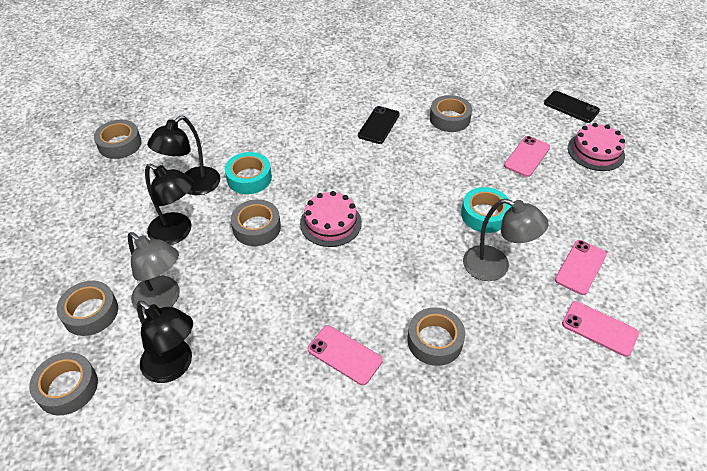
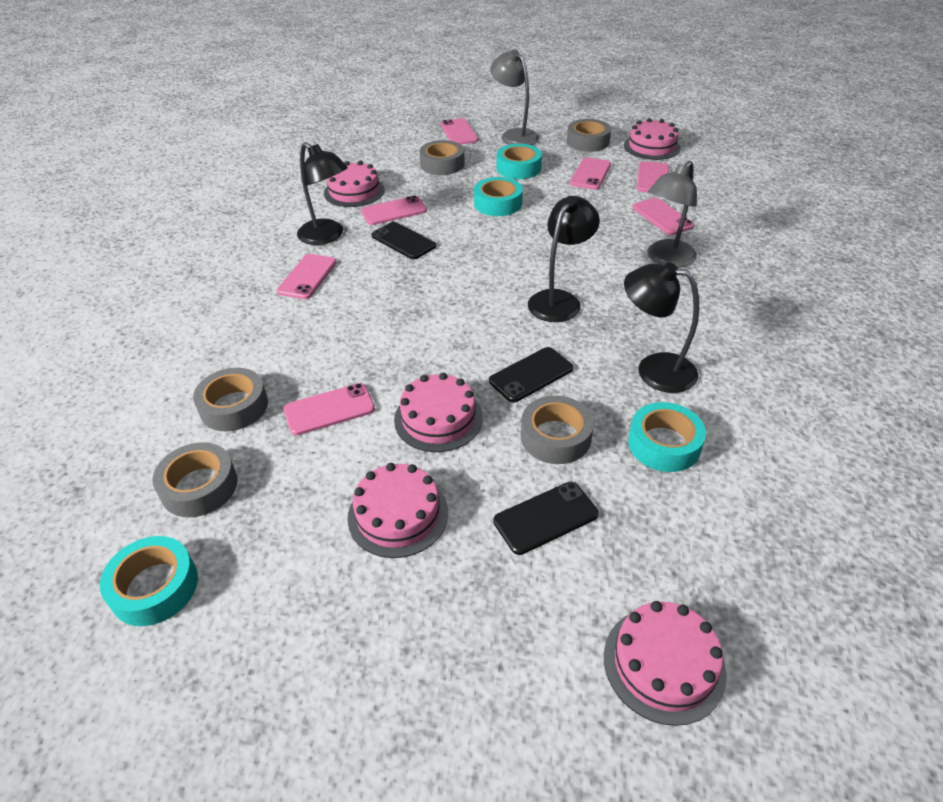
black phone: 2 -> 3
grey tape: 6 -> 5
pink cake: 2 -> 5
pink phone: 4 -> 7
turquoise tape: 2 -> 4

